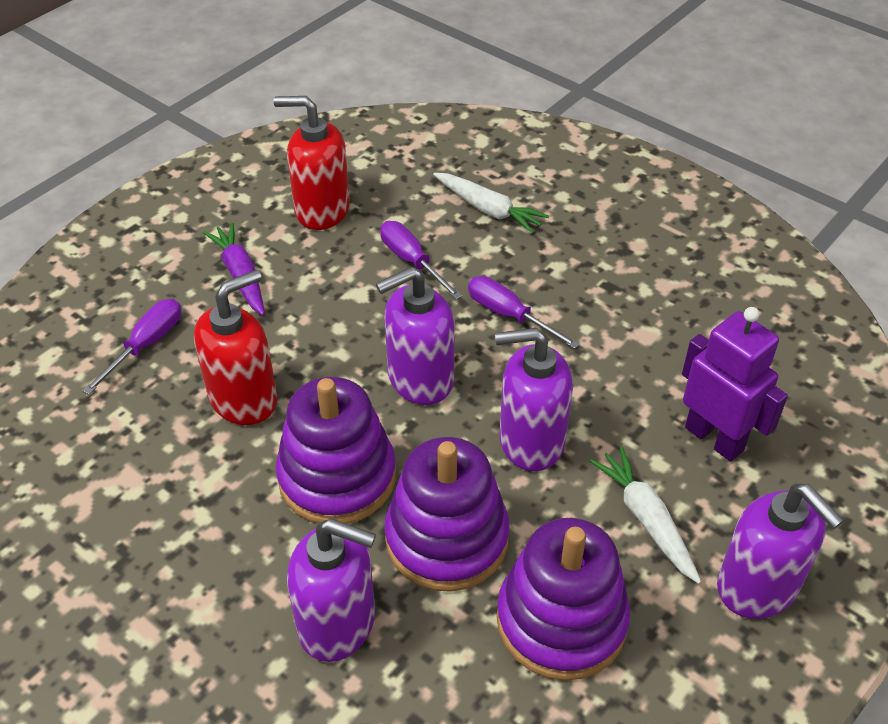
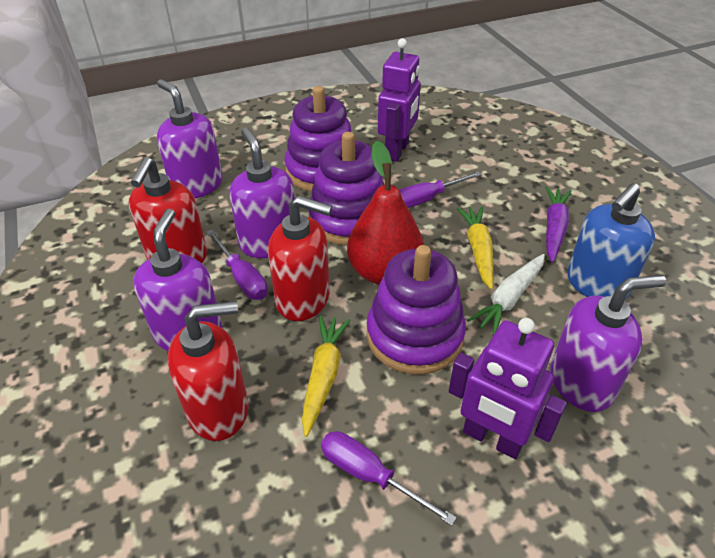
blue soap dispenser: 0 -> 1
purple robot: 1 -> 2
red pear: 0 -> 1
red soap dispenser: 2 -> 3
white carrot: 2 -> 1
yellow carrot: 0 -> 2

